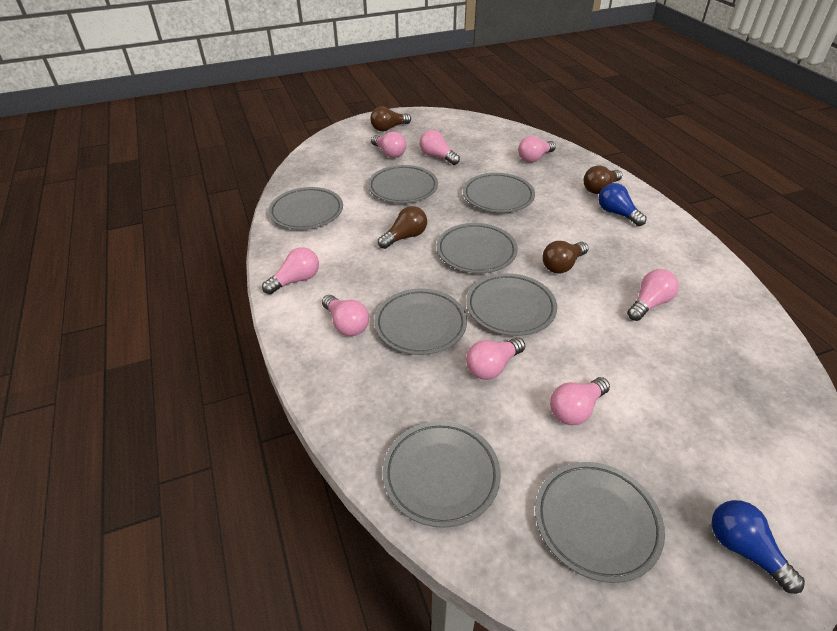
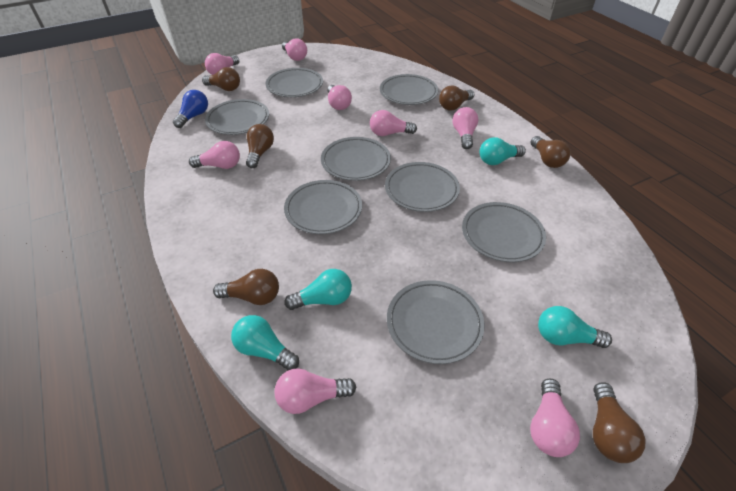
blue light bulb: 2 -> 1
brown light bulb: 4 -> 6
turquoise light bulb: 0 -> 4

